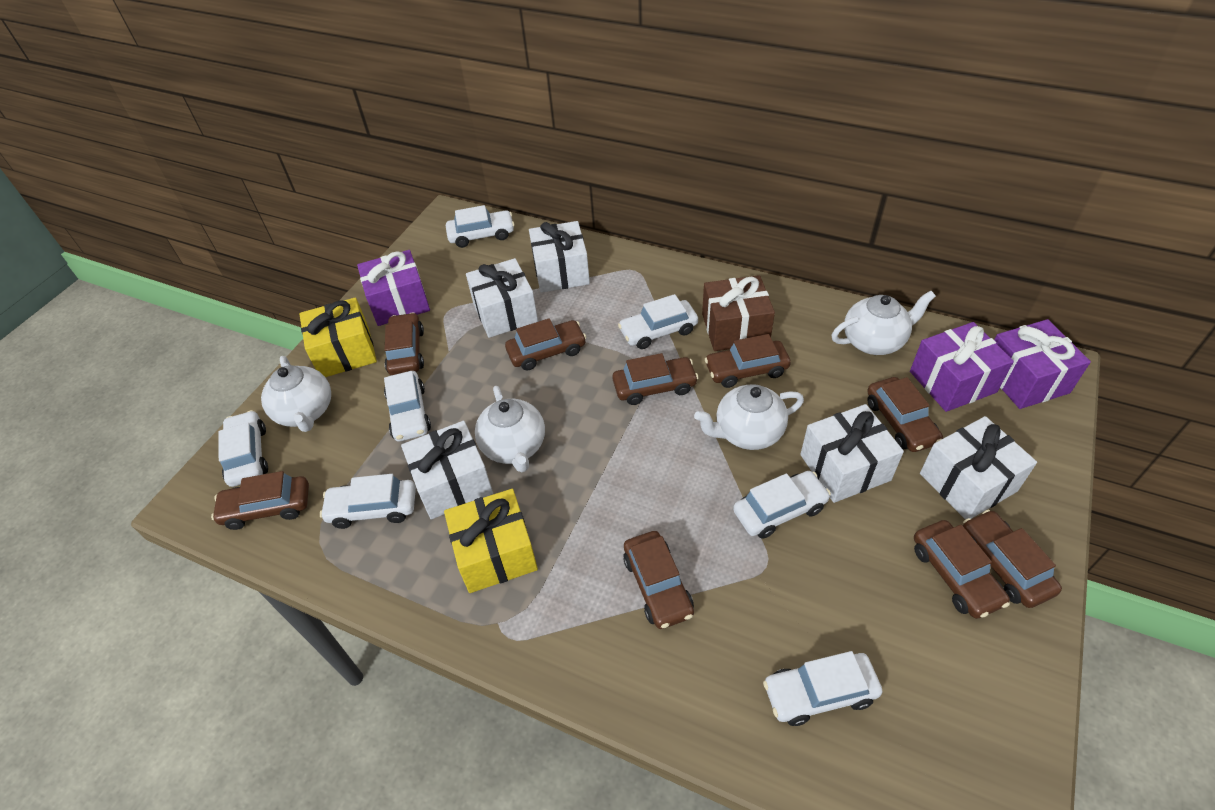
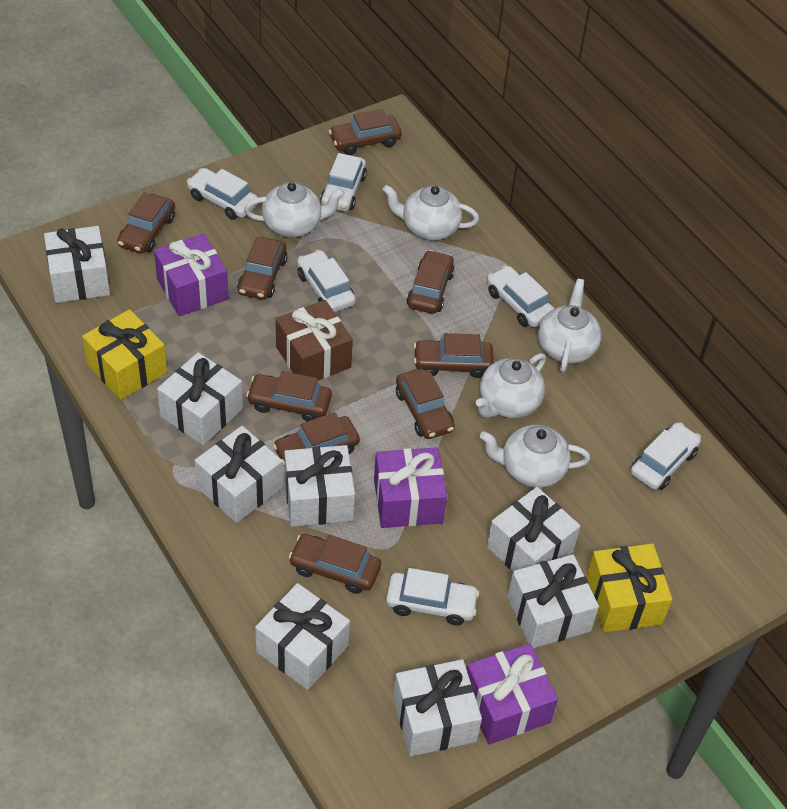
white car: 7 -> 6
white gift: 5 -> 8
white teapot: 4 -> 5

